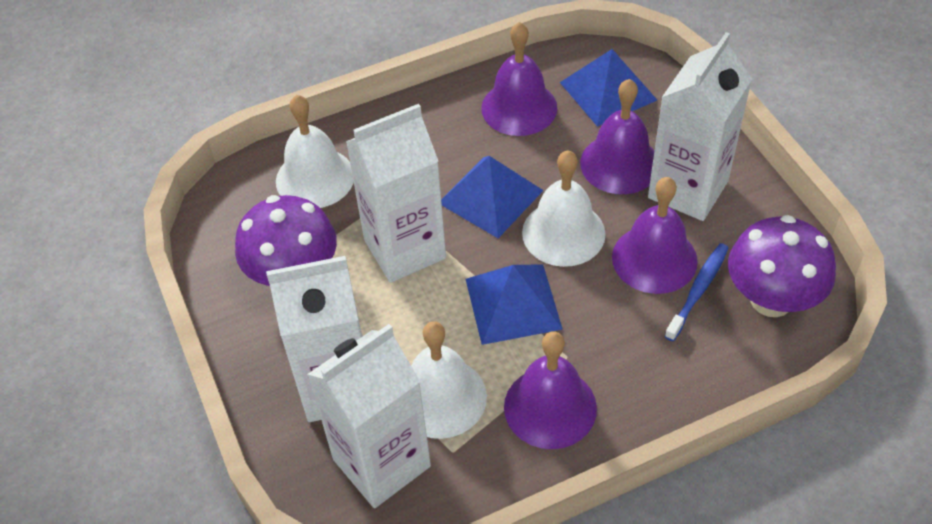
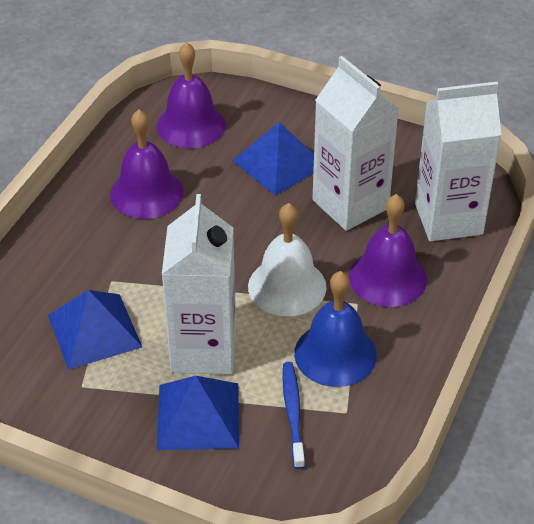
blue bell: 0 -> 1
purple bell: 4 -> 3
purple mushroom: 2 -> 0
white bell: 3 -> 1
white carton: 4 -> 3

